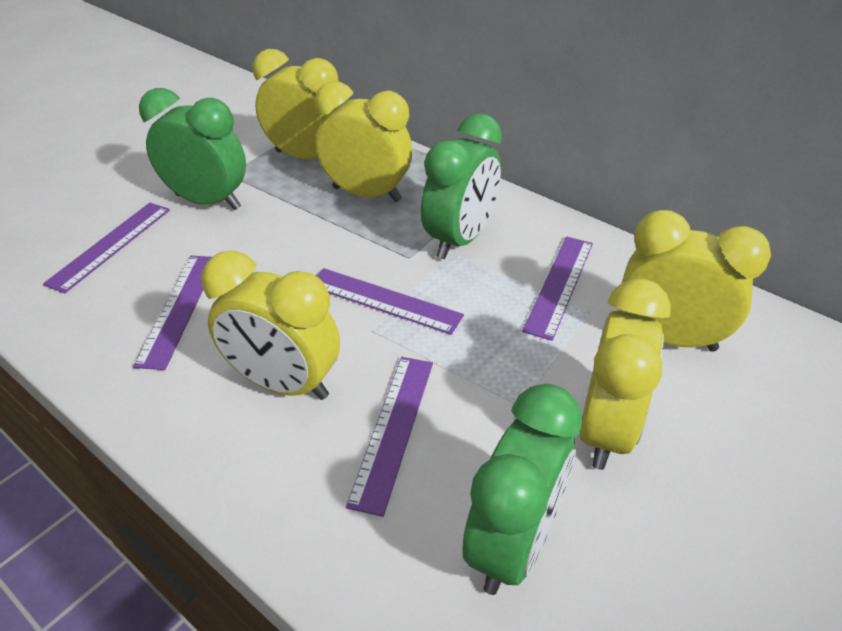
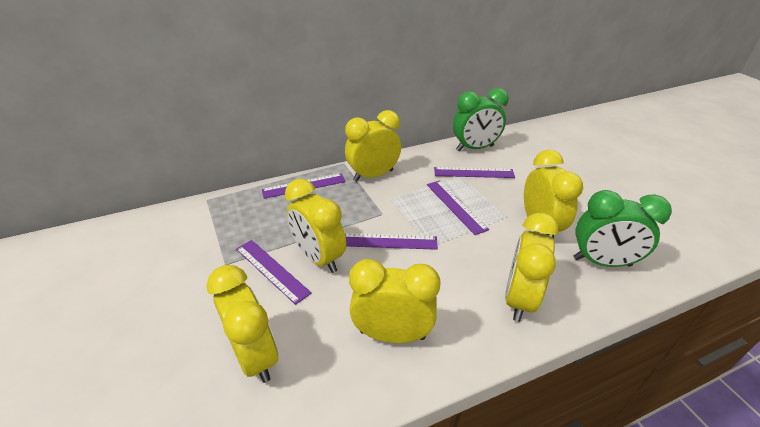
green clock: 3 -> 2
yellow clock: 5 -> 6

